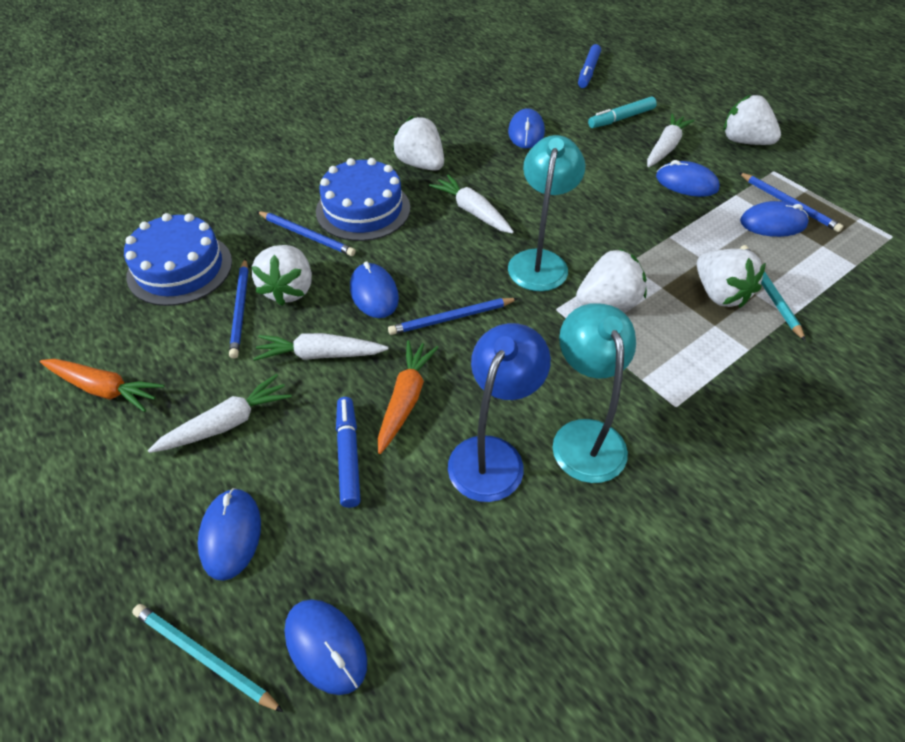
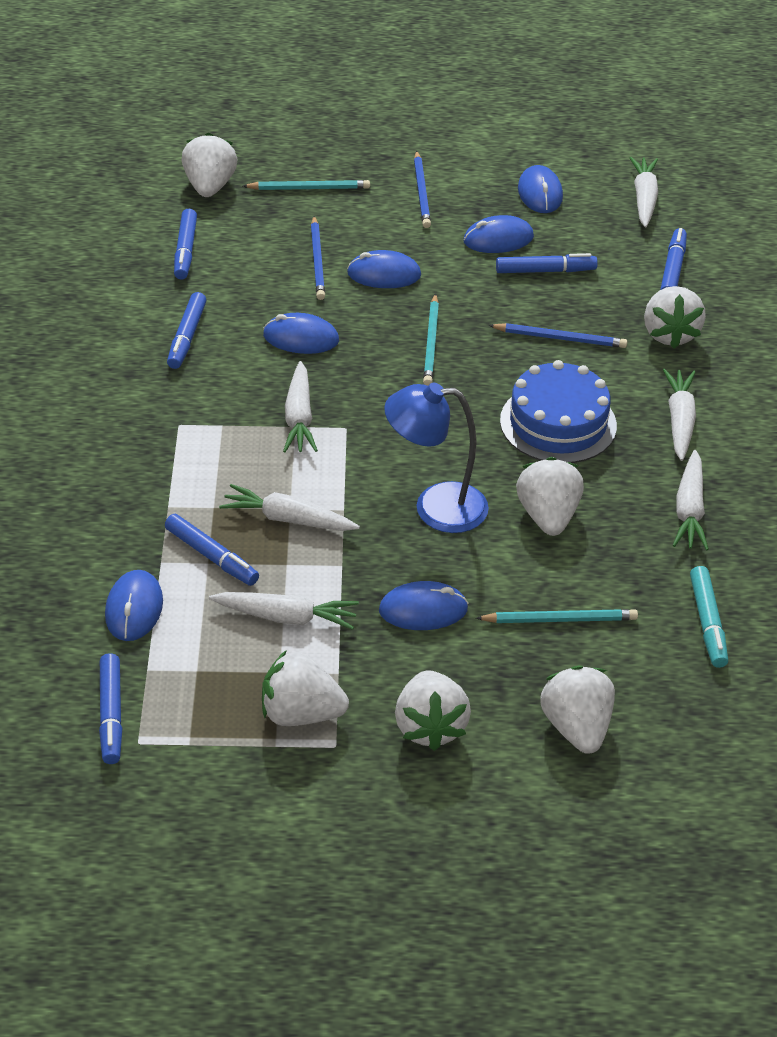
blue cake: 2 -> 1
blue marker: 2 -> 6
blue pencil: 4 -> 3
orange carrot: 2 -> 0
turquoise lamp: 2 -> 0
turquoise pencil: 2 -> 3
white carrot: 4 -> 6
white strawberry: 5 -> 6

